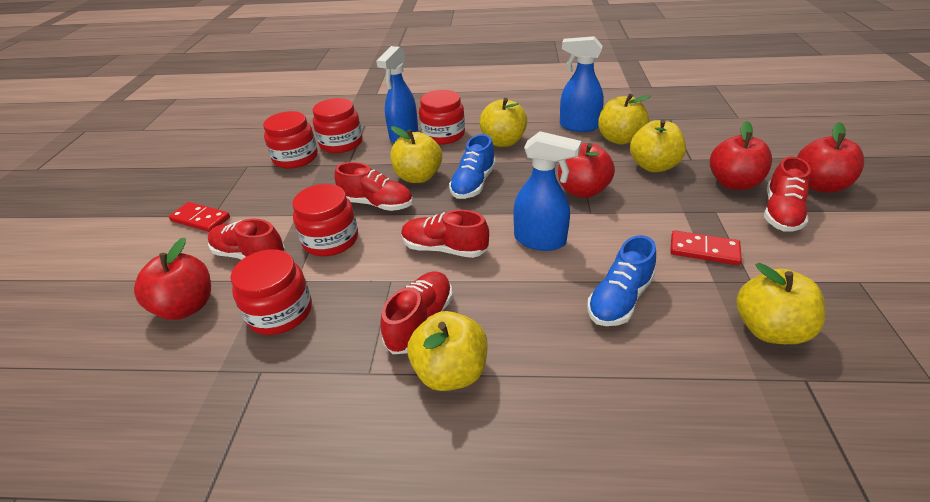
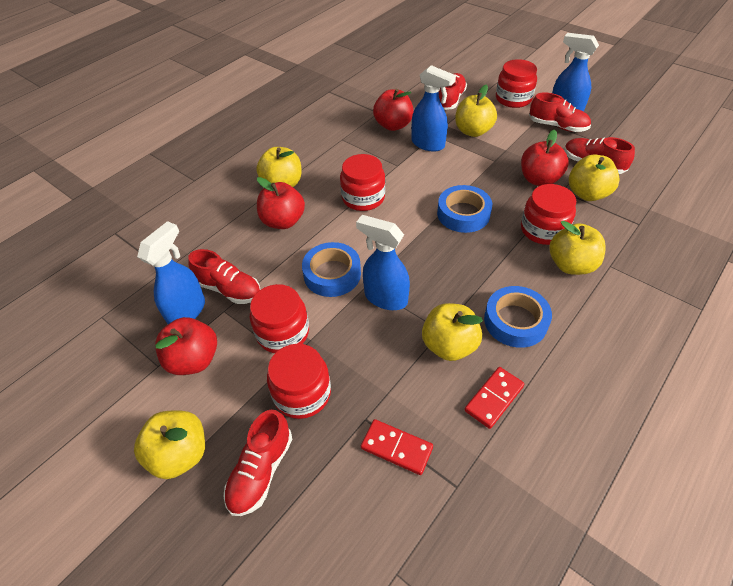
blue shoe: 2 -> 0
blue spray bottle: 3 -> 4
blue tape: 0 -> 3

